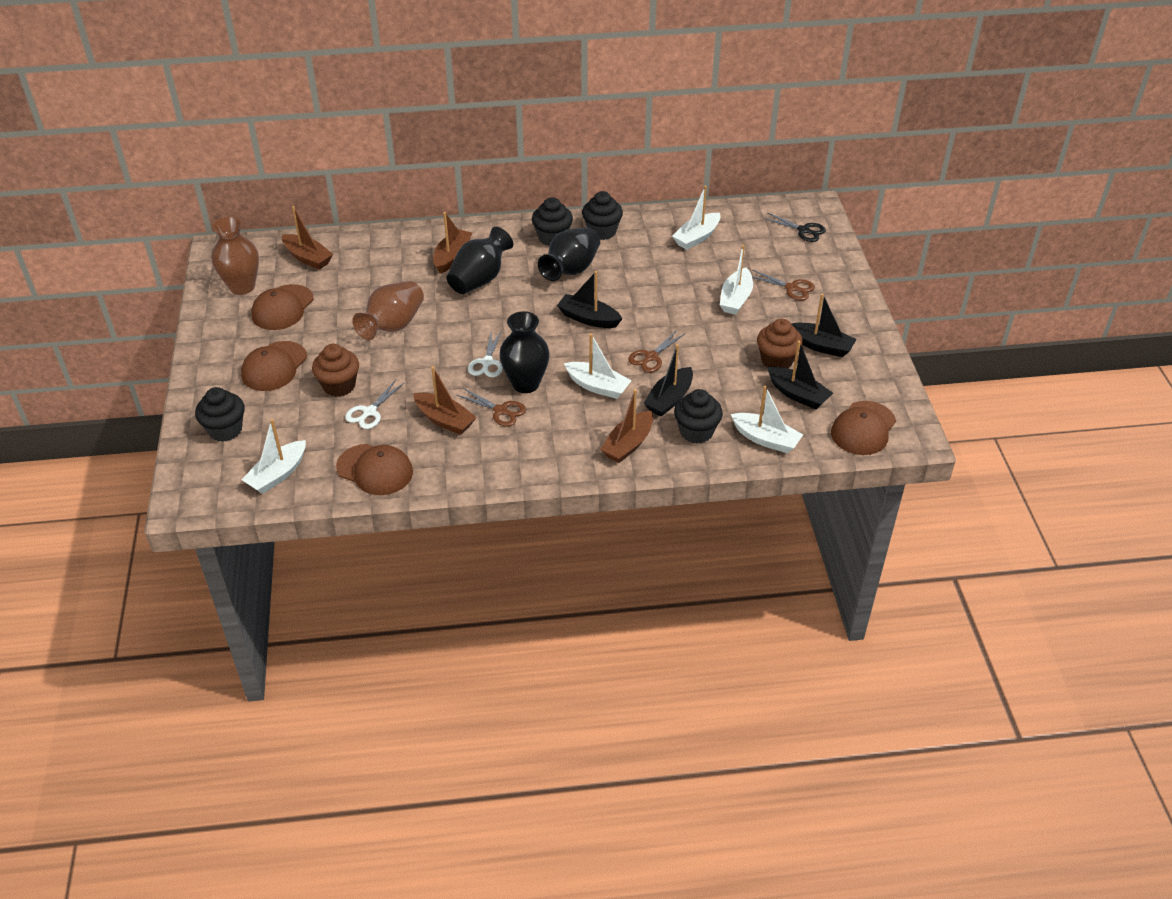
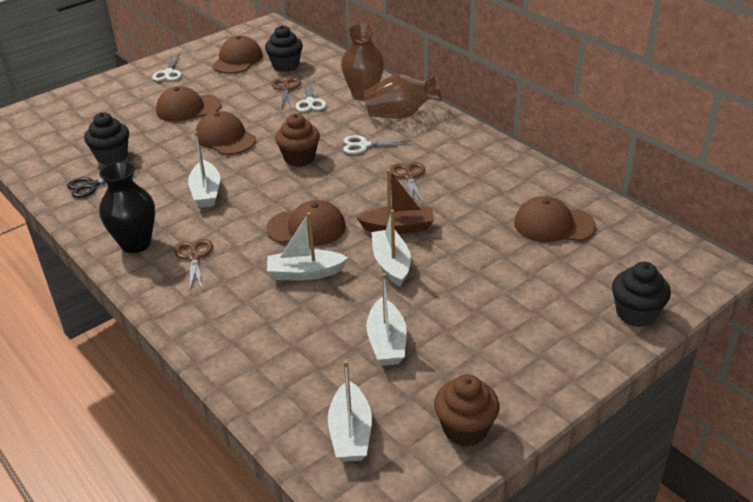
black boat: 4 -> 0
black cupcake: 4 -> 3
black vase: 3 -> 1
brown boat: 4 -> 1
brown cap: 4 -> 5
white scissors: 2 -> 3

